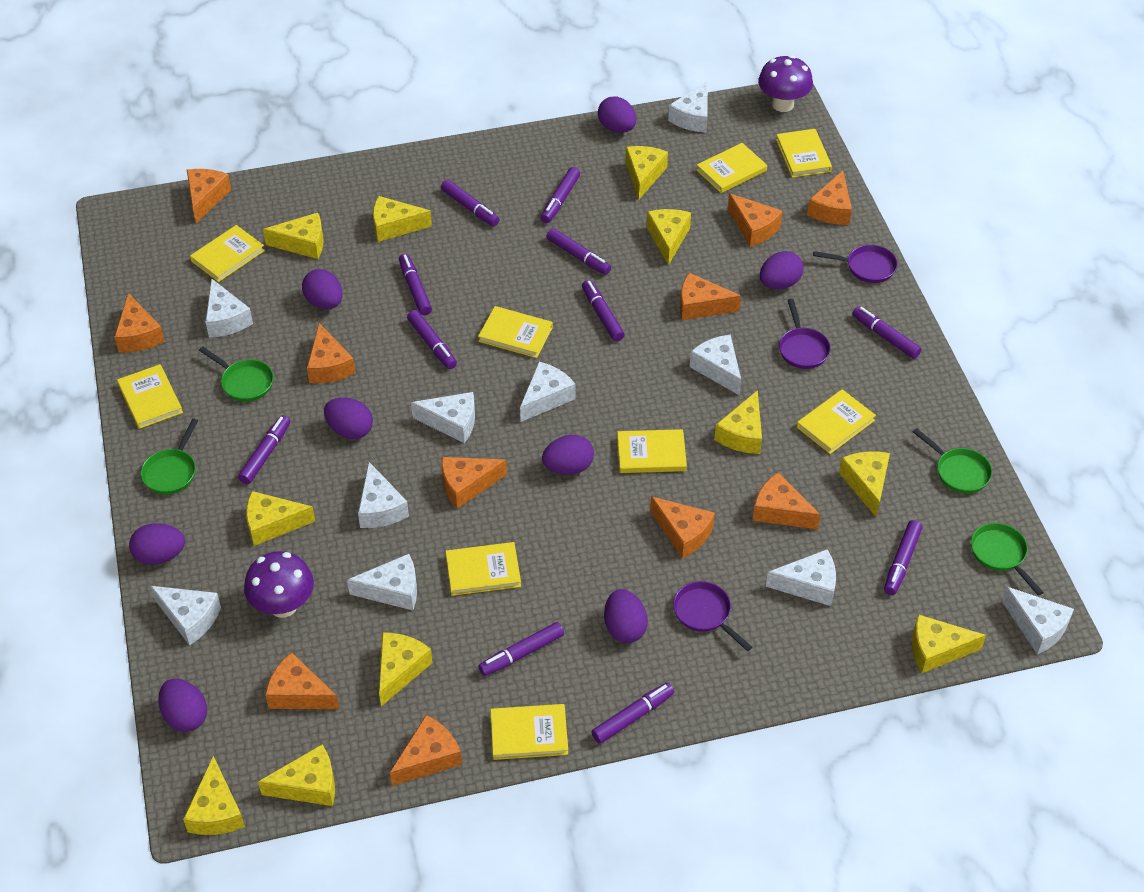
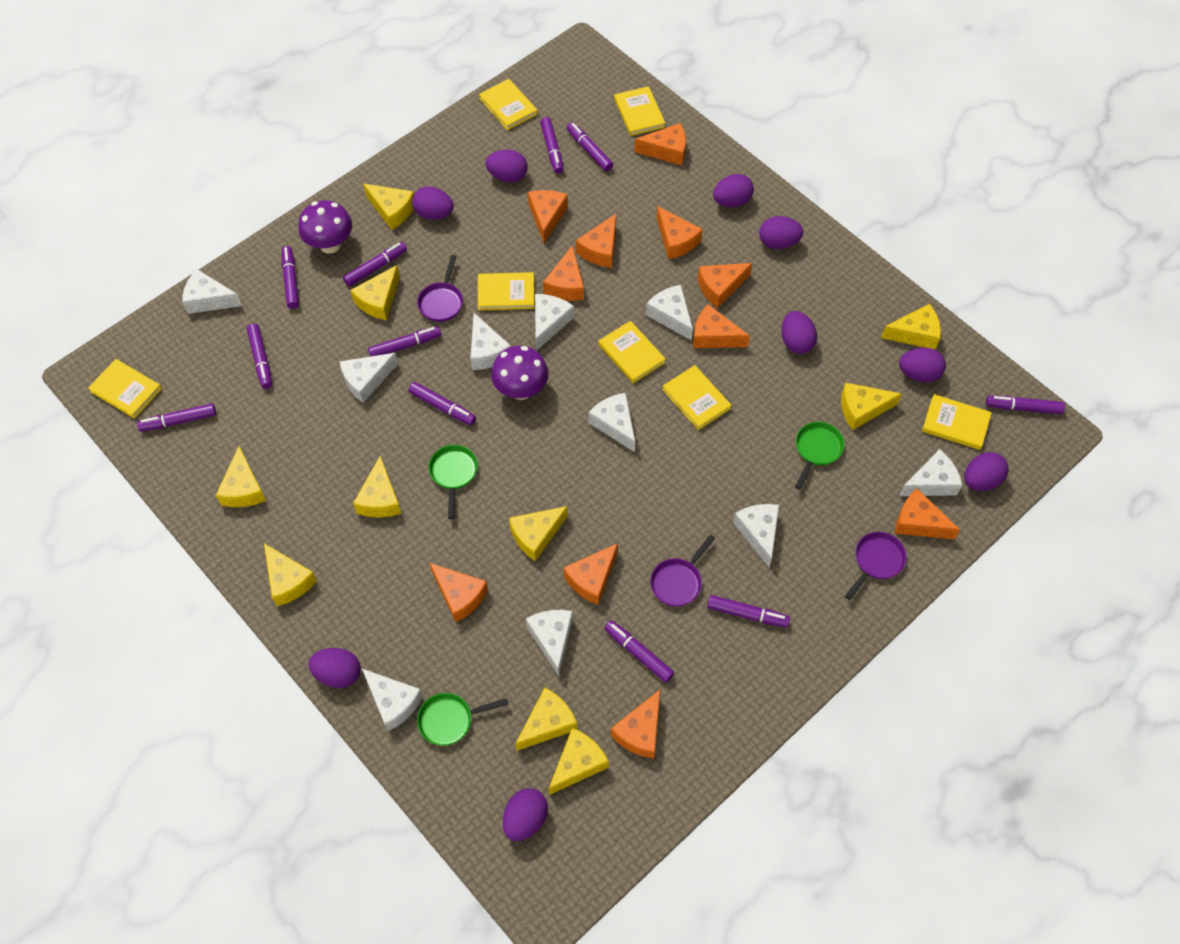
green pan: 4 -> 3
purple egg: 8 -> 9
yellow book: 9 -> 7
yellow cheese: 11 -> 10

